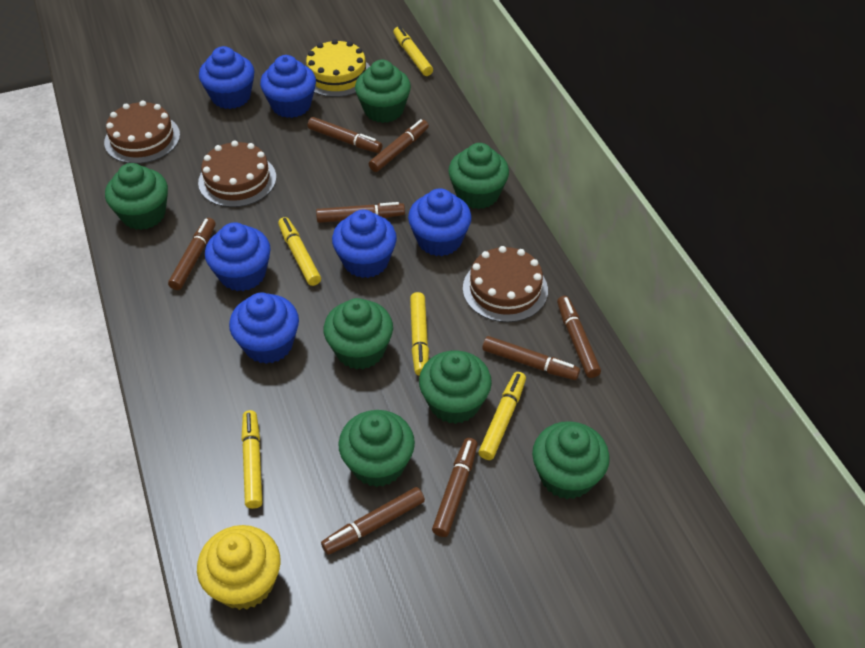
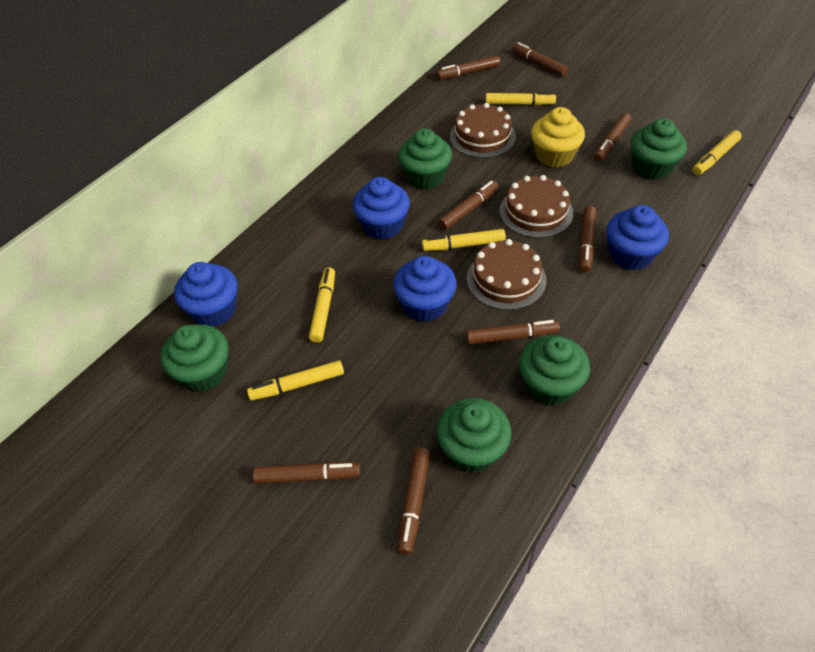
blue cupcake: 6 -> 4
green cupcake: 7 -> 5
yellow cake: 1 -> 0

